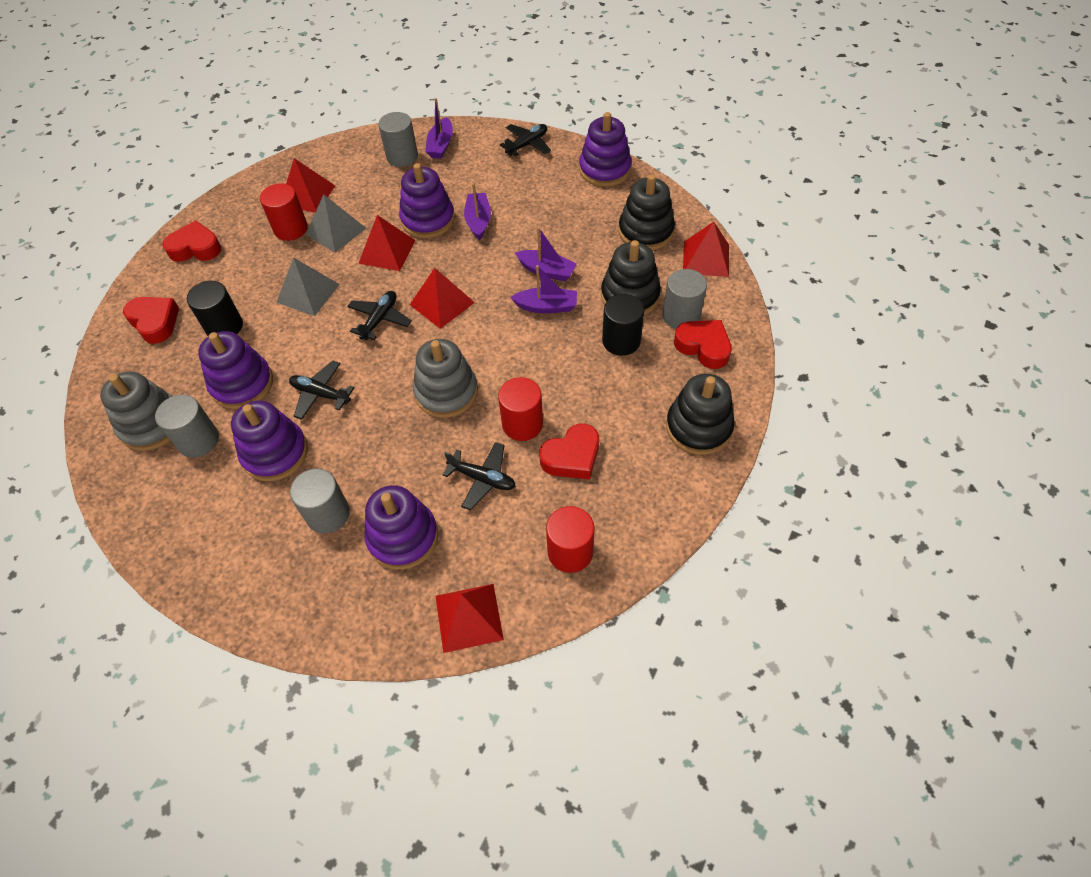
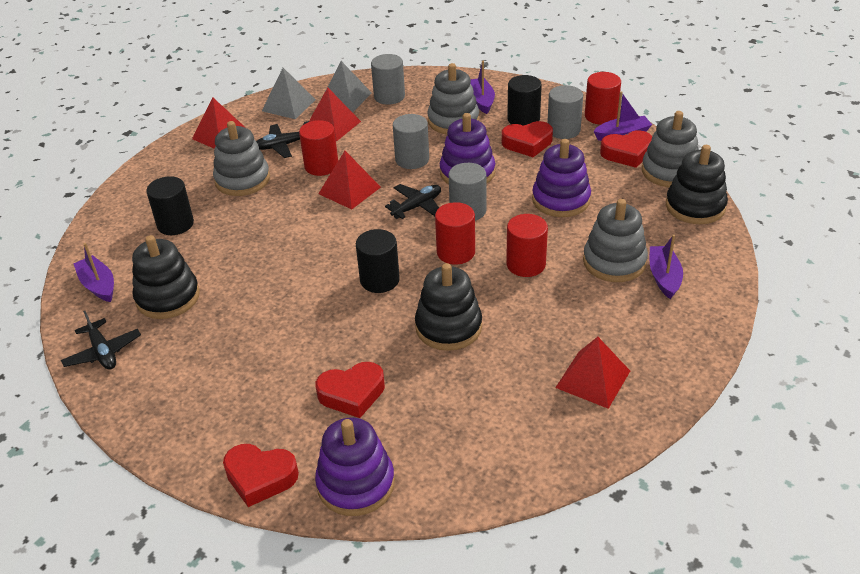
black cylinder: 2 -> 3
black plane: 4 -> 3
grey stacking toy: 2 -> 4
purple stacking toy: 5 -> 3
red cylinder: 3 -> 4
red pyramid: 5 -> 4

